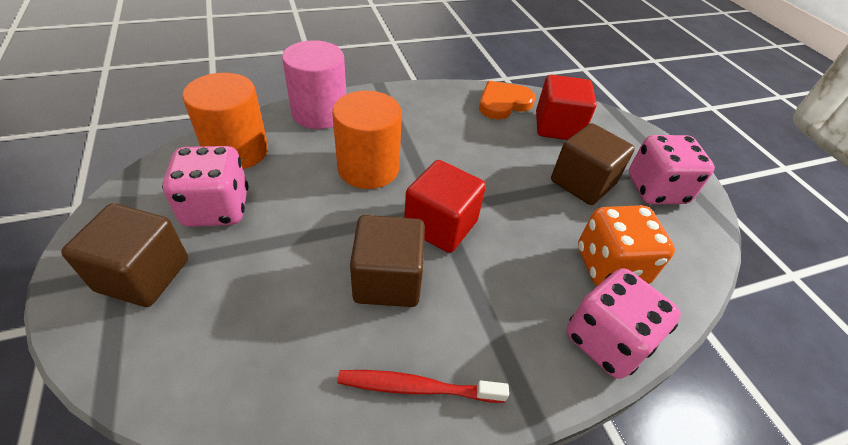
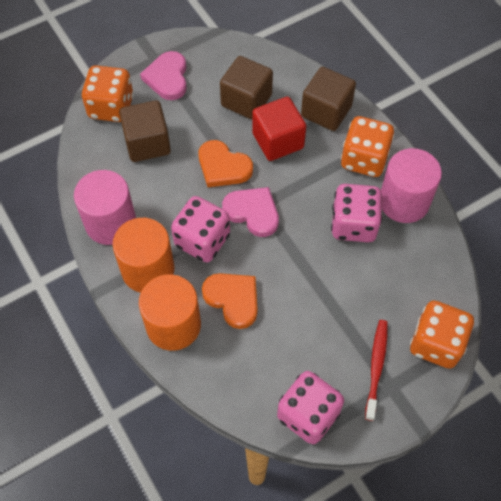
orange dice: 1 -> 3
orange heart: 1 -> 2
pink cylinder: 1 -> 2
pink heart: 0 -> 2
red cube: 2 -> 1

